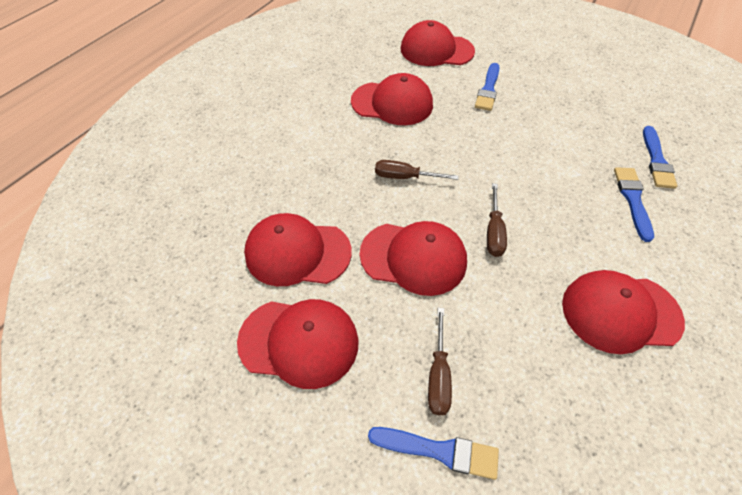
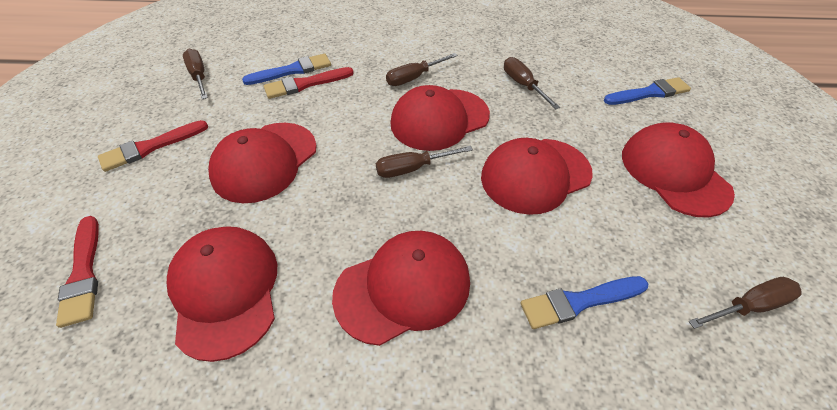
blue brush: 4 -> 3
brown screwdriver: 3 -> 5
red brush: 0 -> 3

